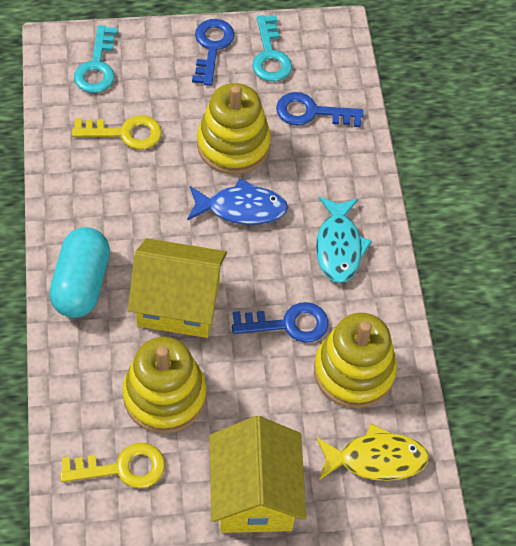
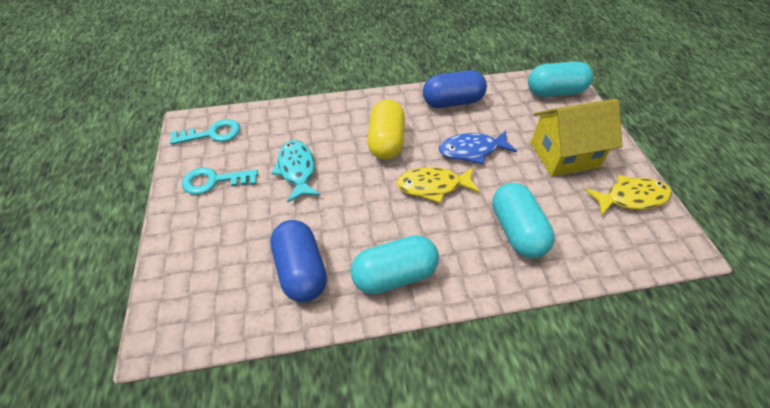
blue capsule: 0 -> 2
blue key: 3 -> 0
turquoise capsule: 1 -> 3
yellow capsule: 0 -> 1
yellow fish: 1 -> 2
yellow house: 2 -> 1
yellow key: 2 -> 0
yellow stacking toy: 3 -> 0

